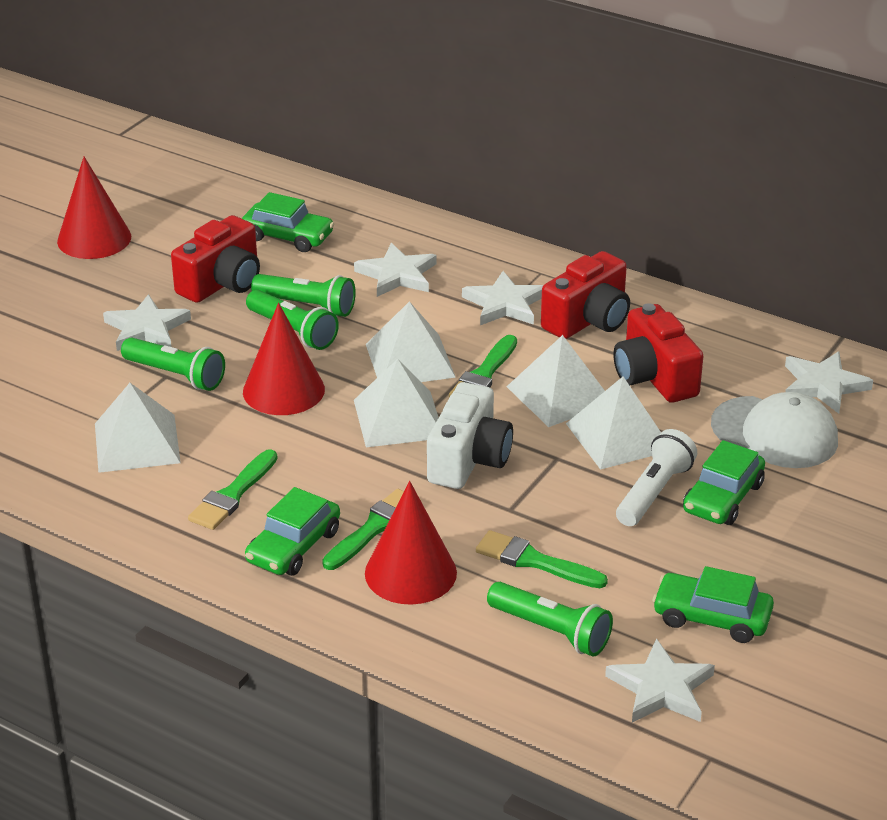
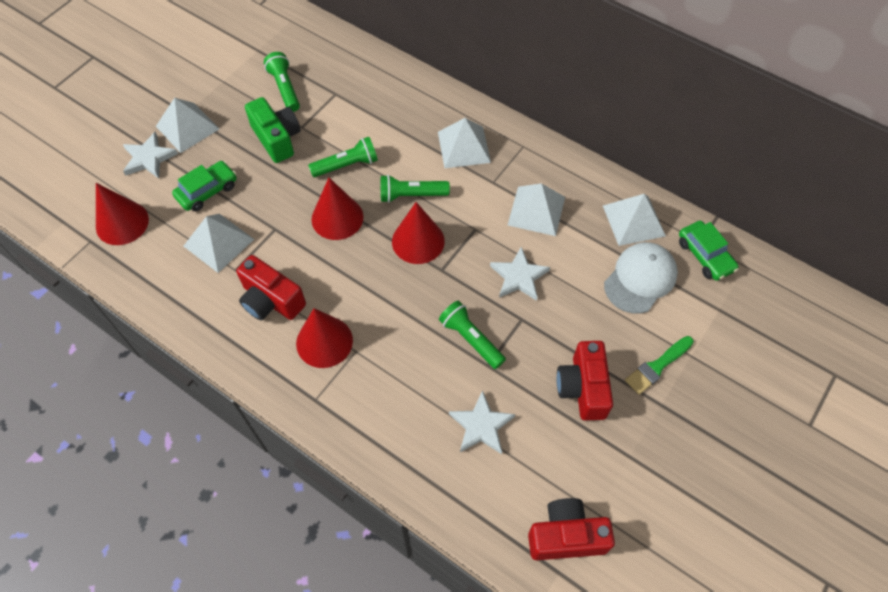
green brush: 4 -> 1
green camera: 0 -> 1
green car: 4 -> 2
red cone: 3 -> 4
white camera: 1 -> 0
white flashlight: 1 -> 0
white star: 5 -> 3

